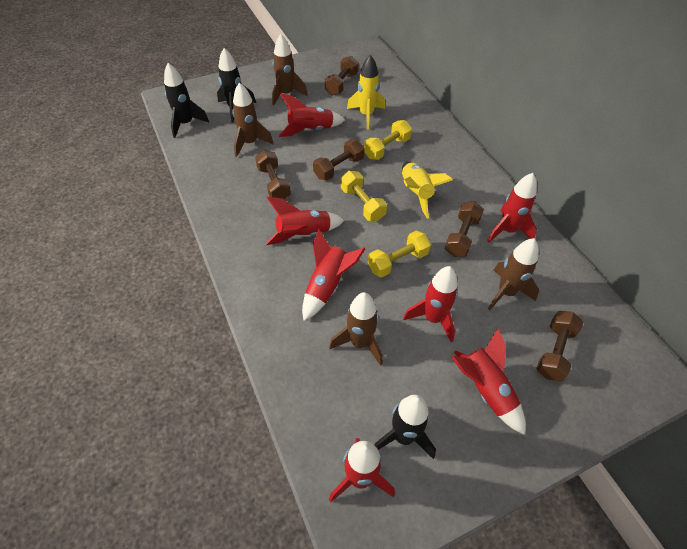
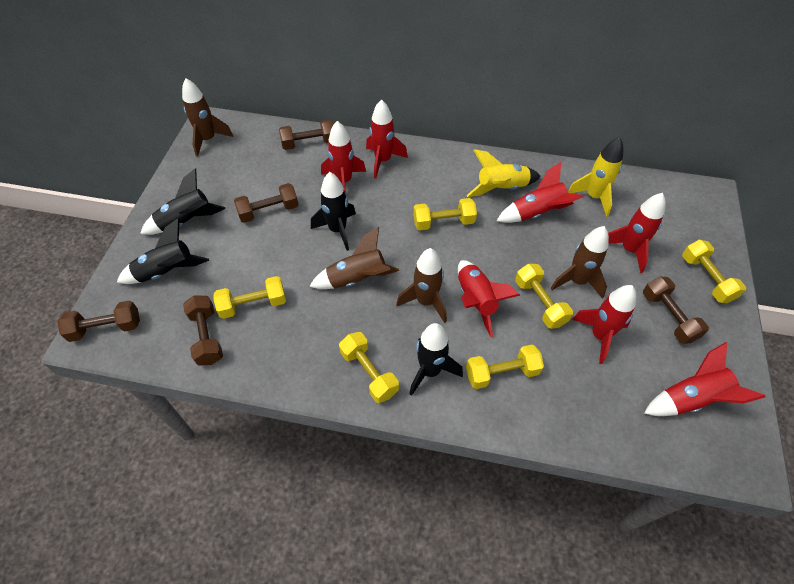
black rocket: 3 -> 4
yellow dumbbell: 3 -> 6

